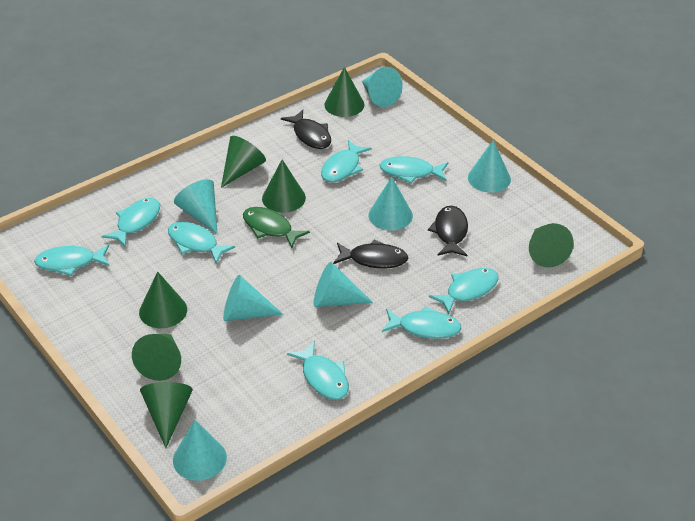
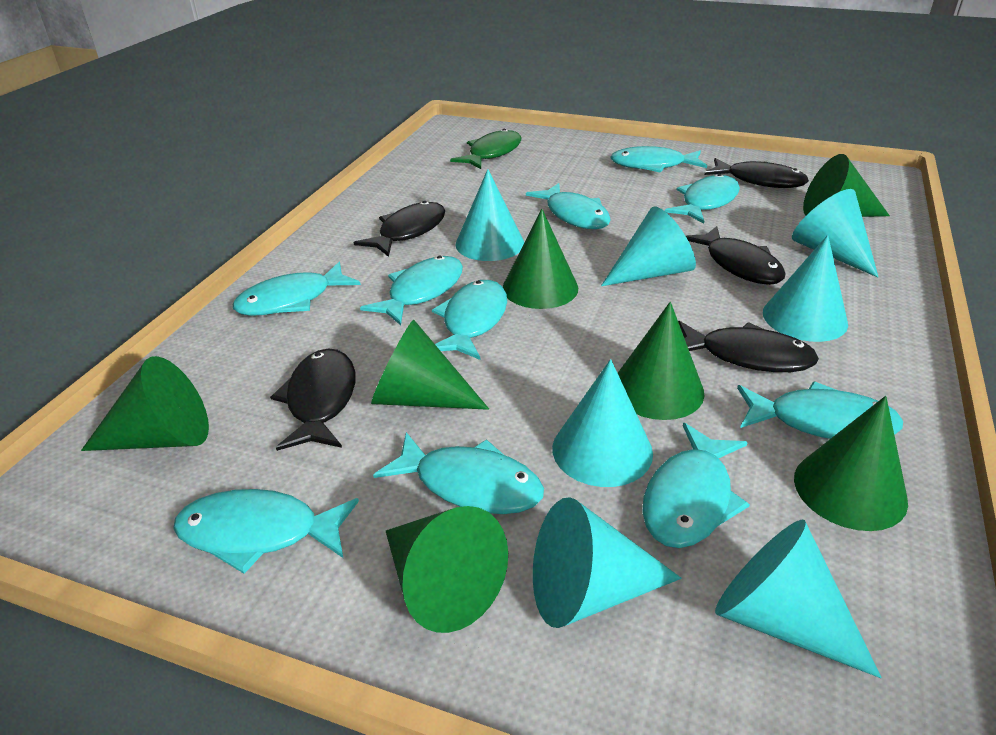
black fish: 3 -> 5
turquoise fish: 8 -> 10

